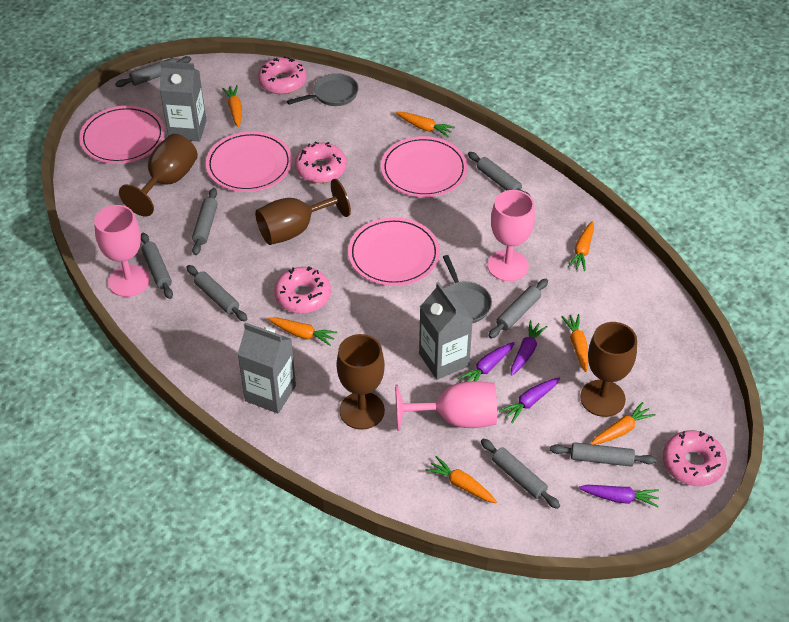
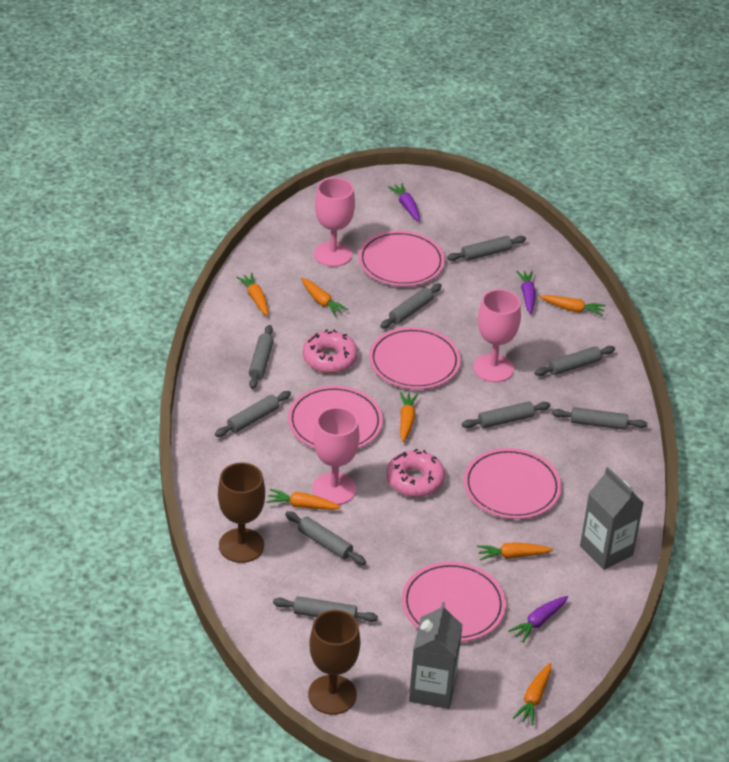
brown goblet: 4 -> 2
grey carton: 3 -> 2
grey pan: 2 -> 0
grey rolling pin: 8 -> 9
pink donut: 4 -> 2
pink plate: 4 -> 5
purple carrot: 4 -> 3

